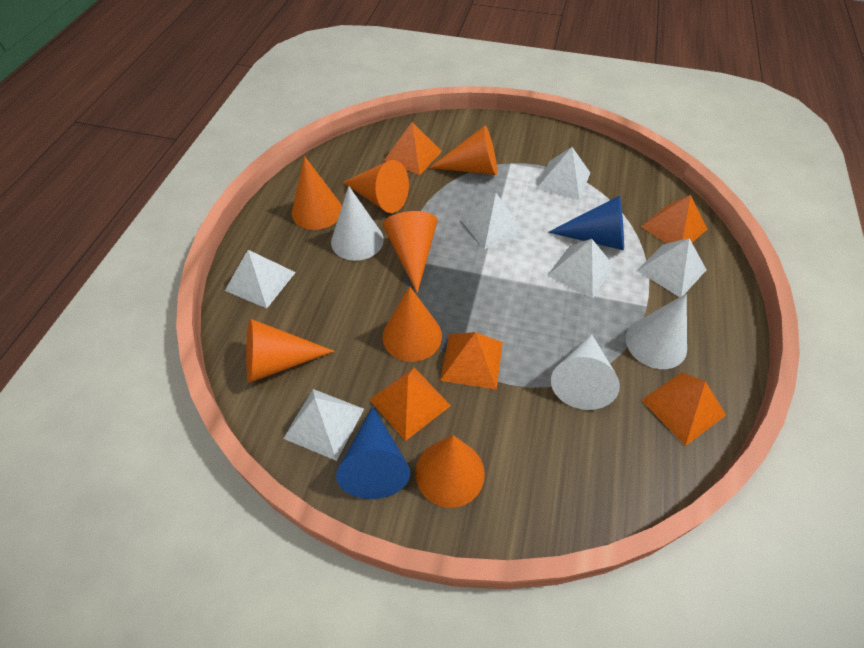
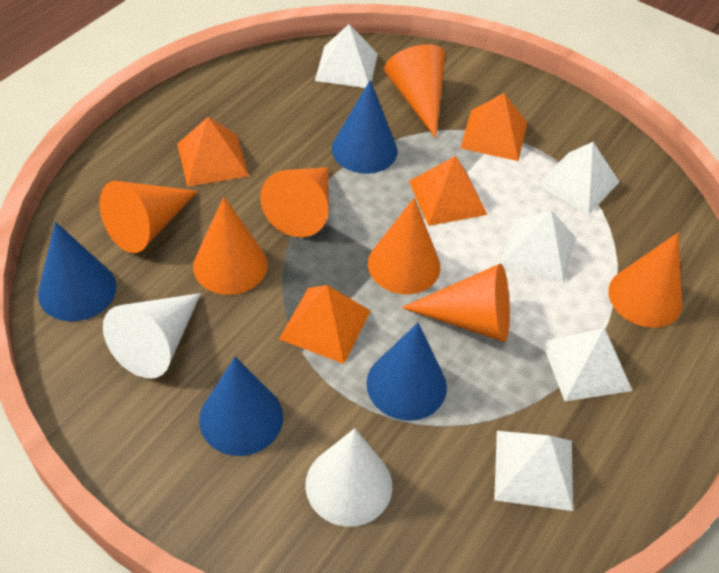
blue cone: 2 -> 4
orange pyramid: 5 -> 4
white cone: 3 -> 2
white pyramid: 6 -> 5

